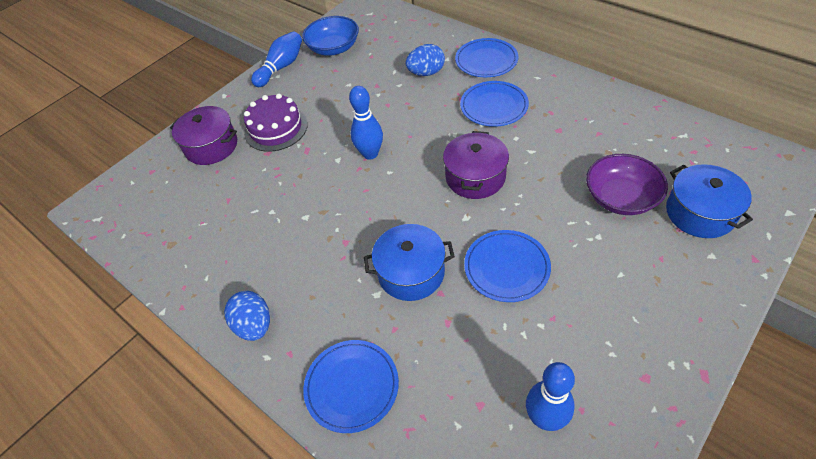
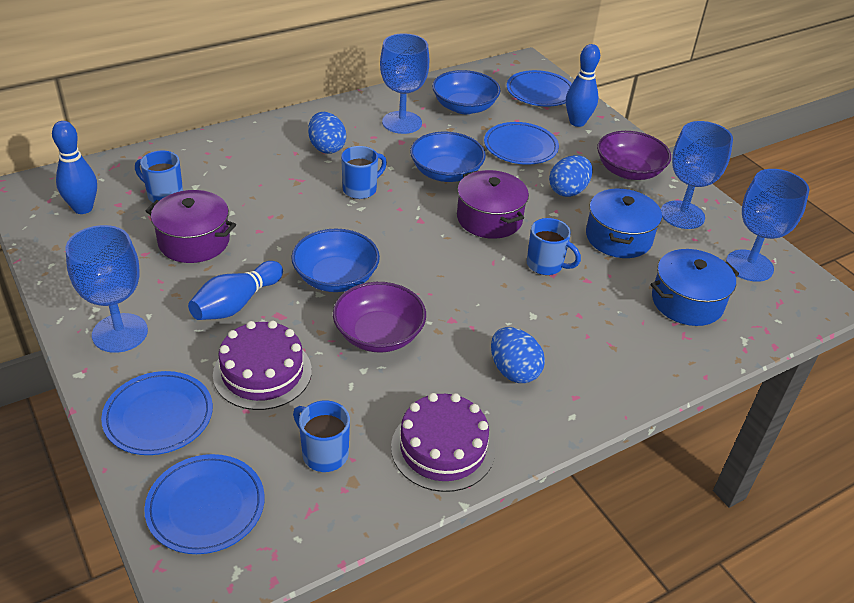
blue bowl: 1 -> 3
blue egg: 2 -> 3
blue goblet: 0 -> 4
blue mug: 0 -> 4
purple bowl: 1 -> 2
purple cake: 1 -> 2

